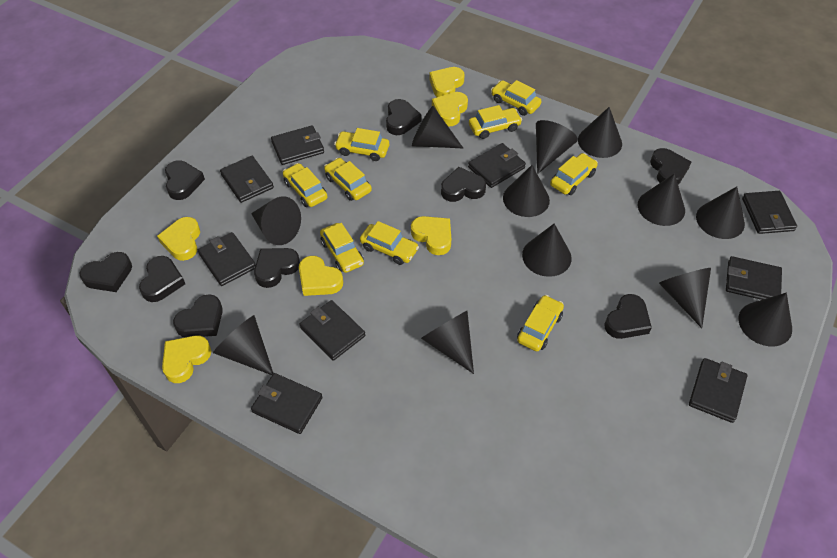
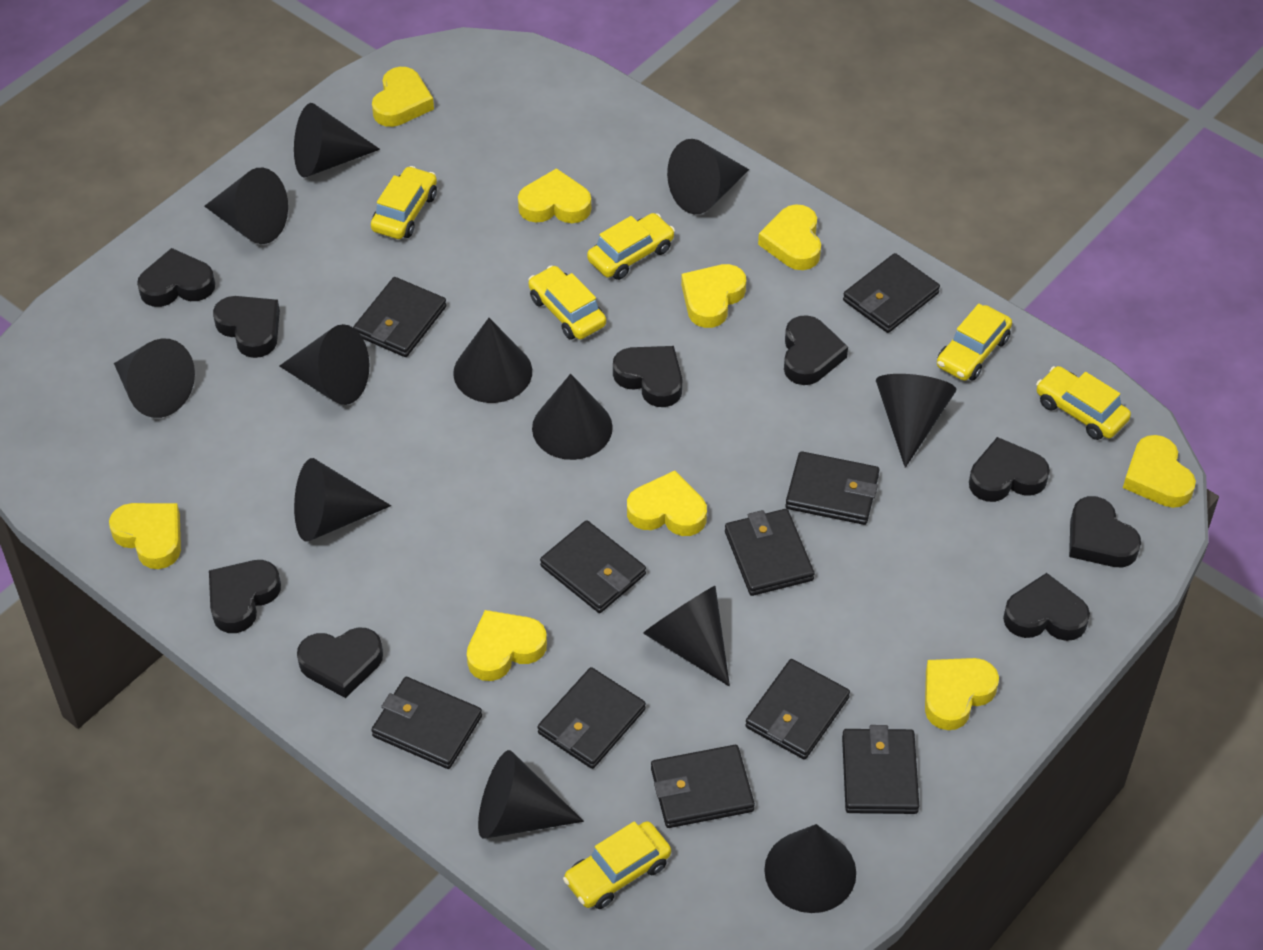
black wallet: 9 -> 10
yellow car: 9 -> 6
yellow heart: 6 -> 9

